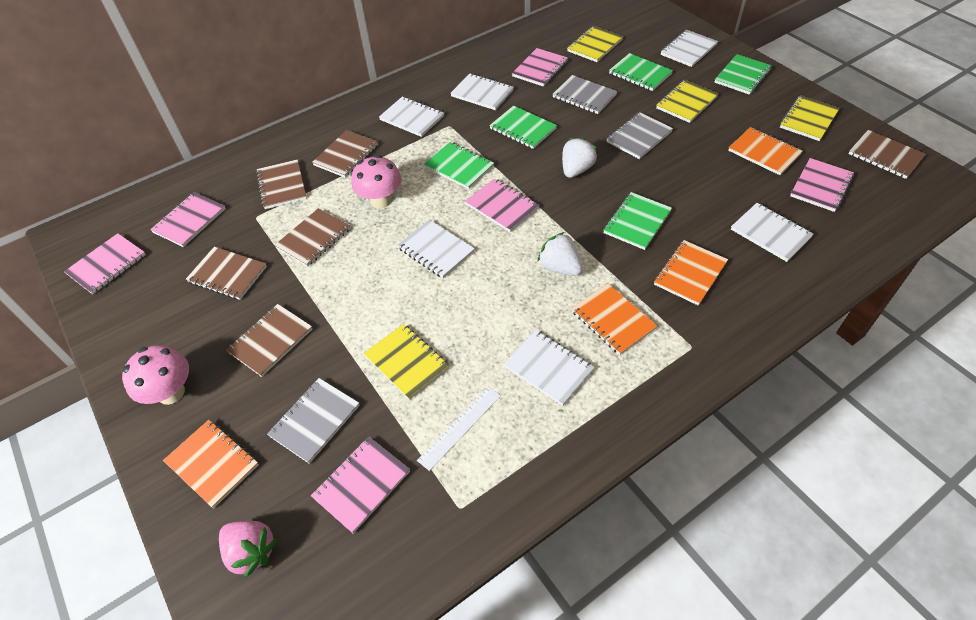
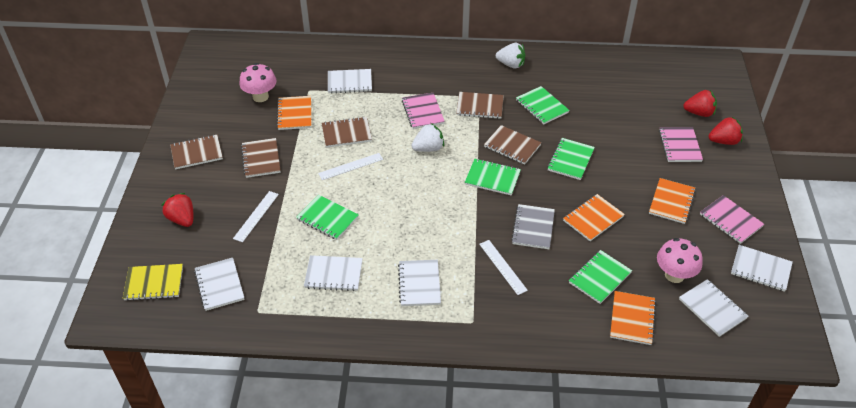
brown notebook: 6 -> 5
grey notebook: 3 -> 1
pink notebook: 6 -> 3
pink strawberry: 1 -> 0
red strawberry: 0 -> 3
white ruler: 1 -> 3
yellow notebook: 4 -> 1

